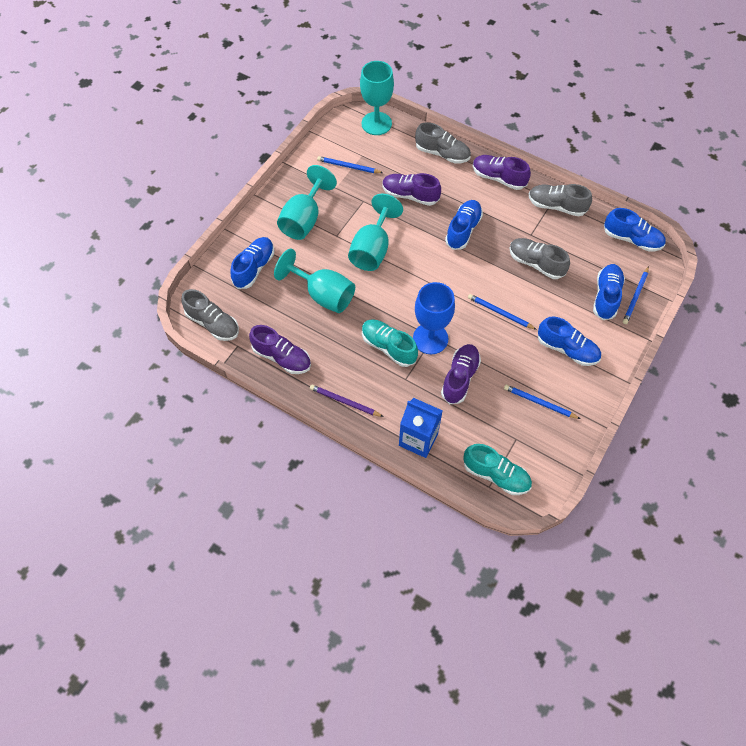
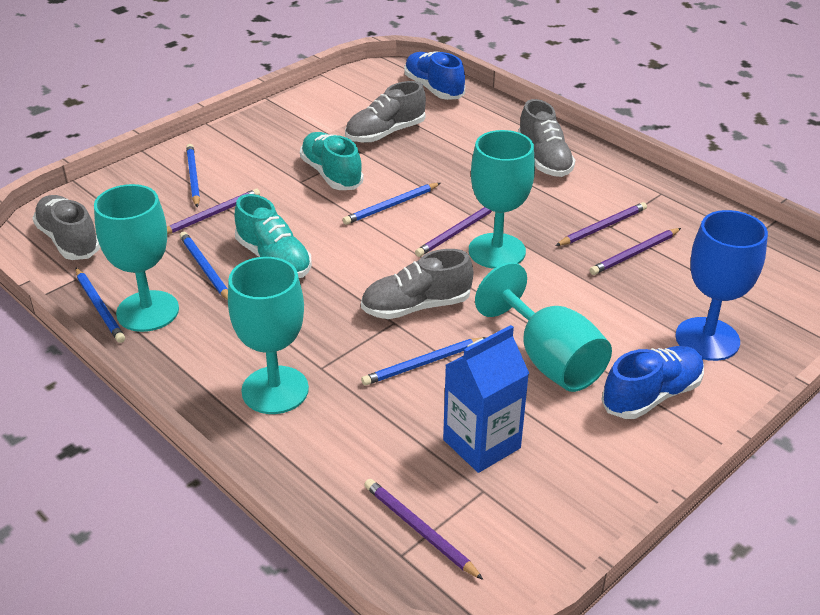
blue pencil: 4 -> 5
blue shoe: 5 -> 2
purple pencil: 1 -> 5
purple shoe: 4 -> 0

